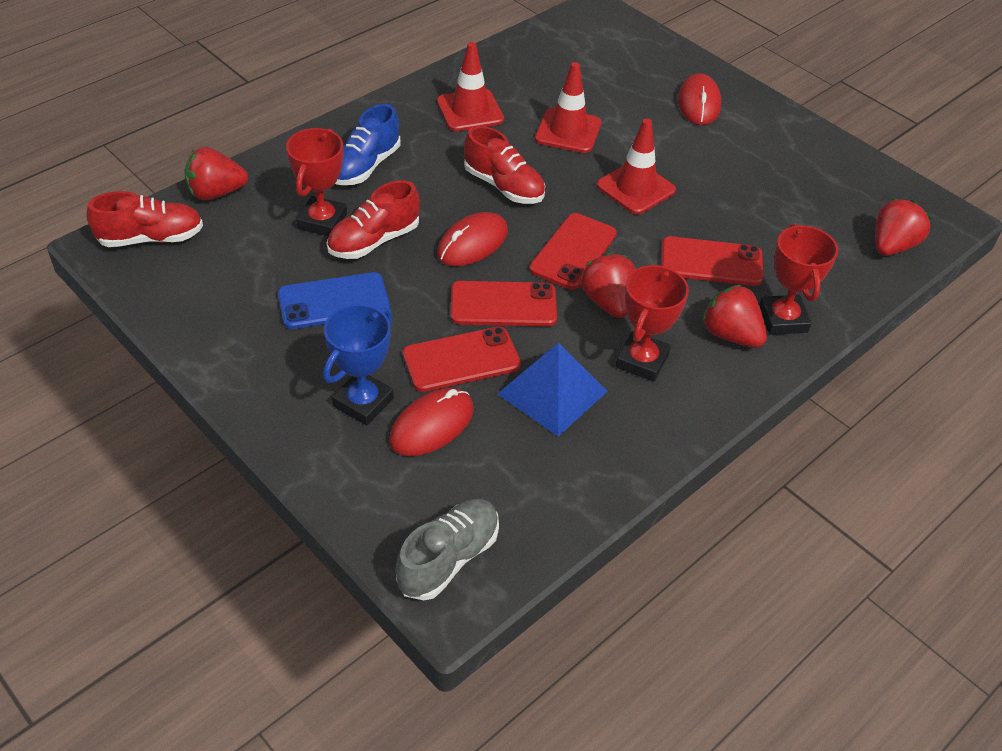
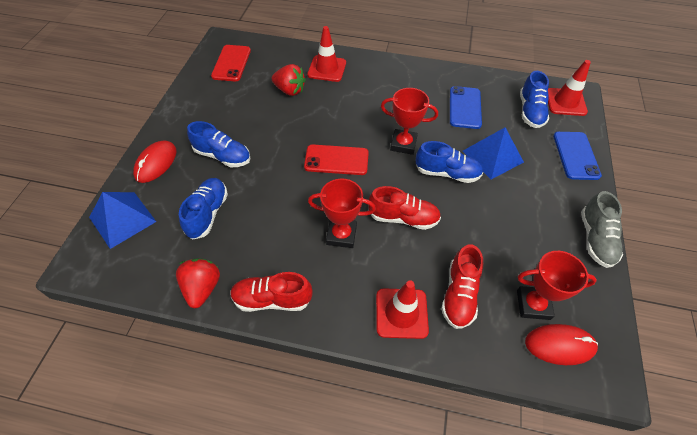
blue phone: 1 -> 2
blue pyramid: 1 -> 2
blue shoe: 1 -> 4
blue trophy: 1 -> 0
red mouse: 3 -> 2
red phone: 4 -> 2
red strawberry: 4 -> 2

